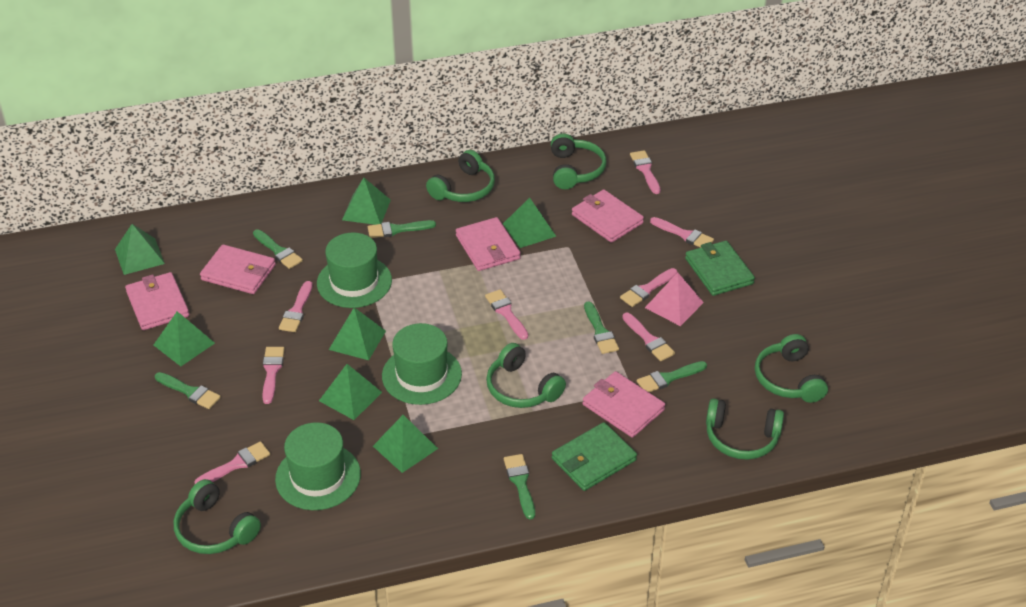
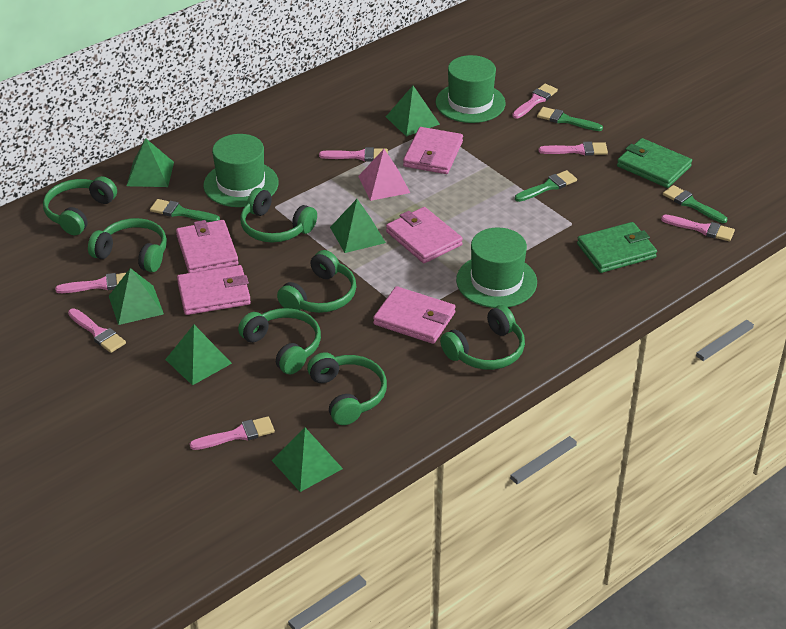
green brush: 6 -> 4
green headphones: 6 -> 7
green pyramid: 7 -> 6
pink brush: 8 -> 7

